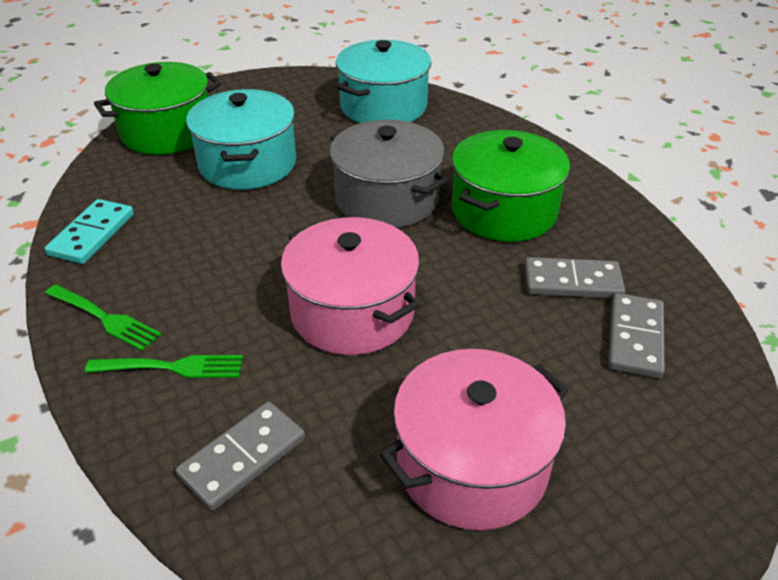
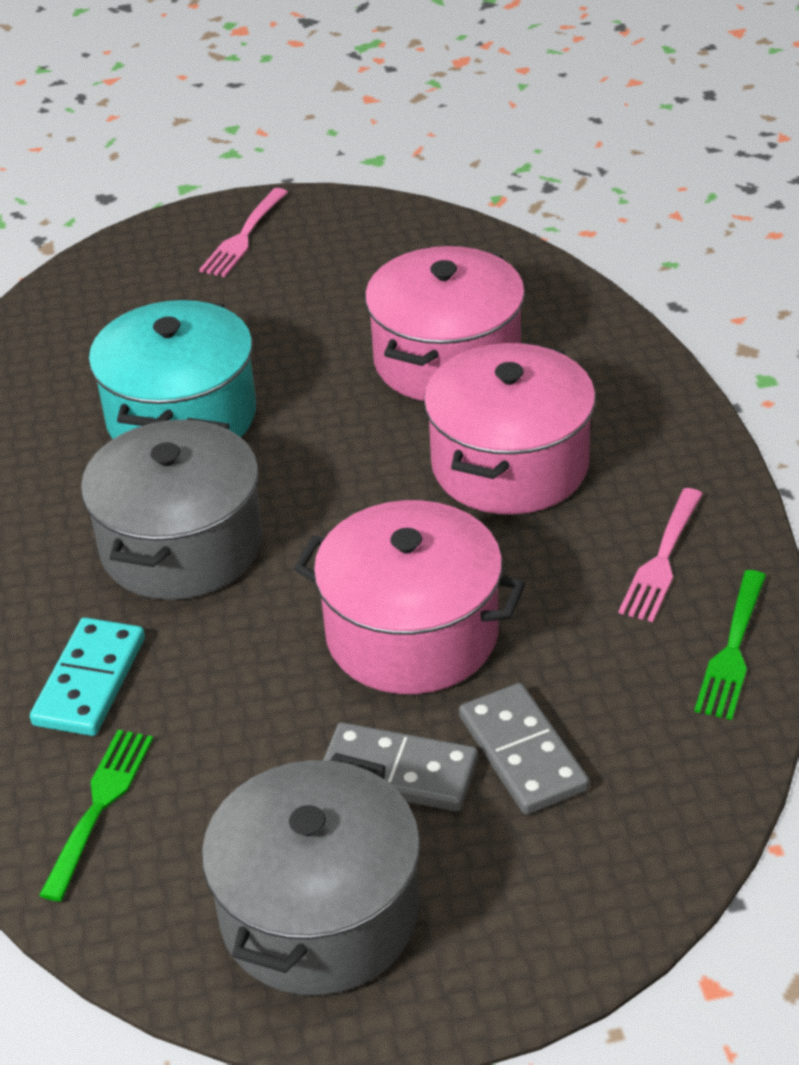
green pot: 2 -> 0
grey domino: 3 -> 2
grey pot: 1 -> 2
pink fork: 0 -> 2
pink pot: 2 -> 3
turquoise pot: 2 -> 1

